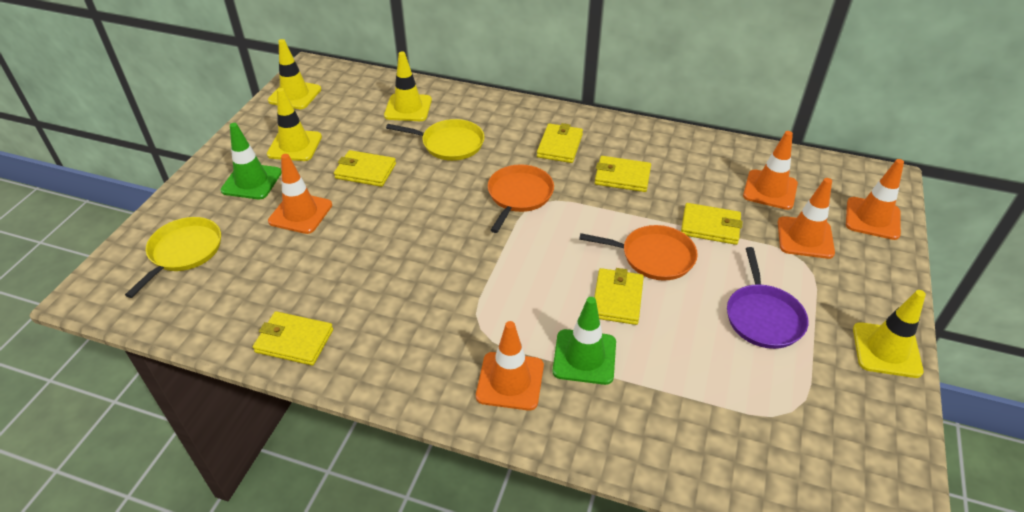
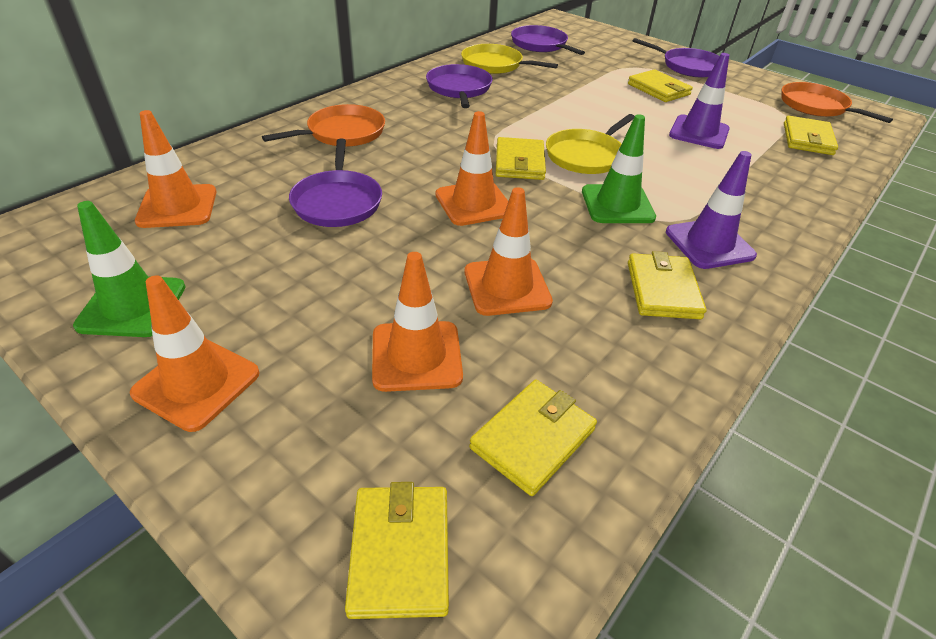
purple pan: 1 -> 4
purple traffic cone: 0 -> 2
yellow traffic cone: 4 -> 0

